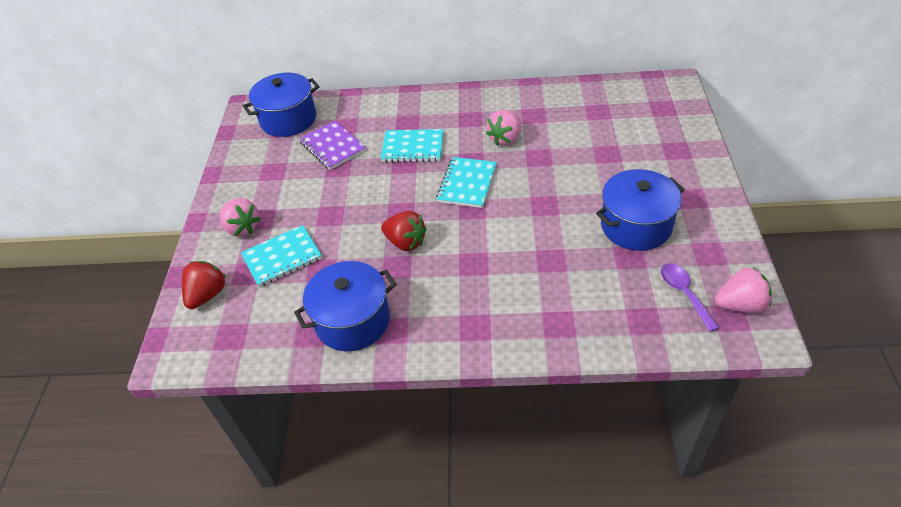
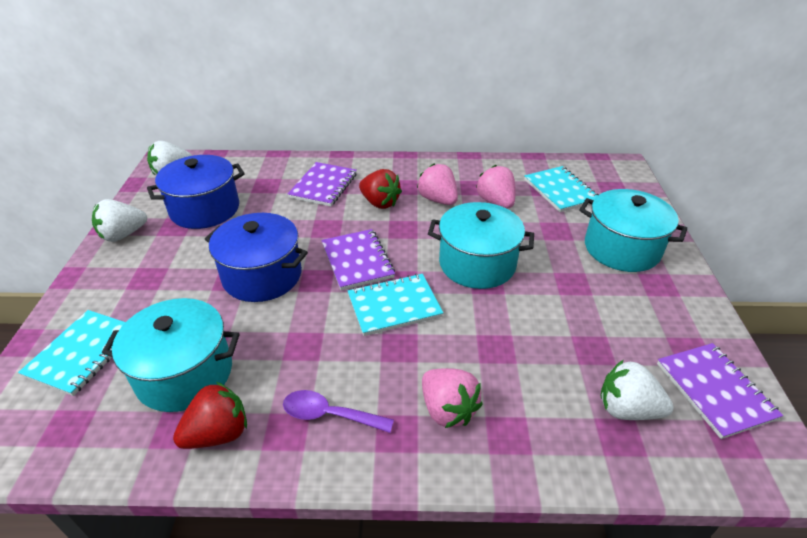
blue pot: 3 -> 2
purple notebook: 1 -> 3
turquoise pot: 0 -> 3
white strawberry: 0 -> 3

